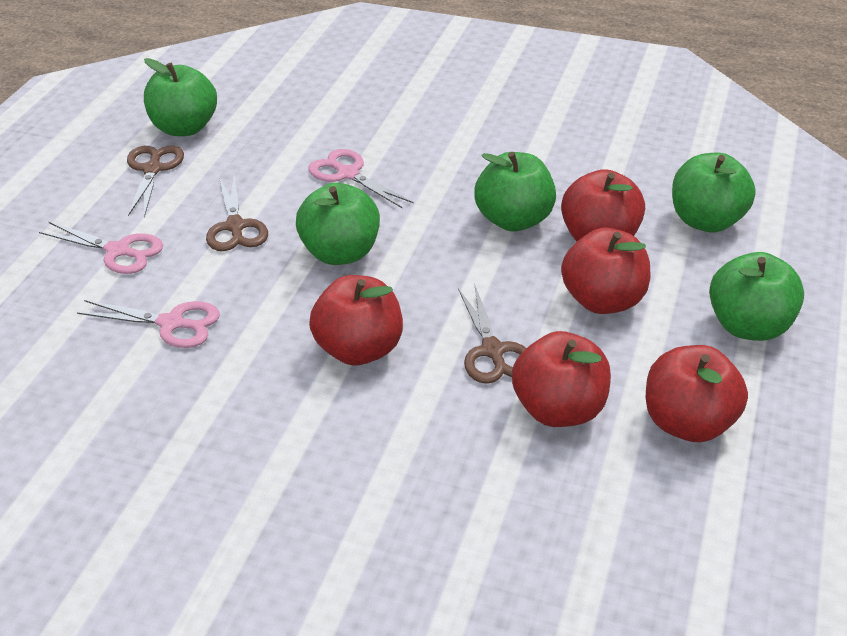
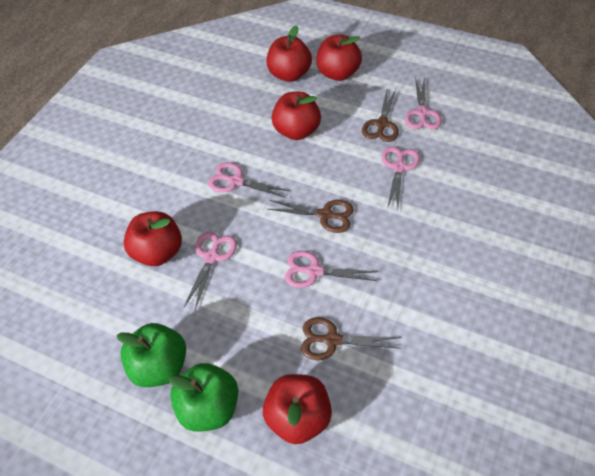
green apple: 5 -> 2
pink scissors: 3 -> 5

